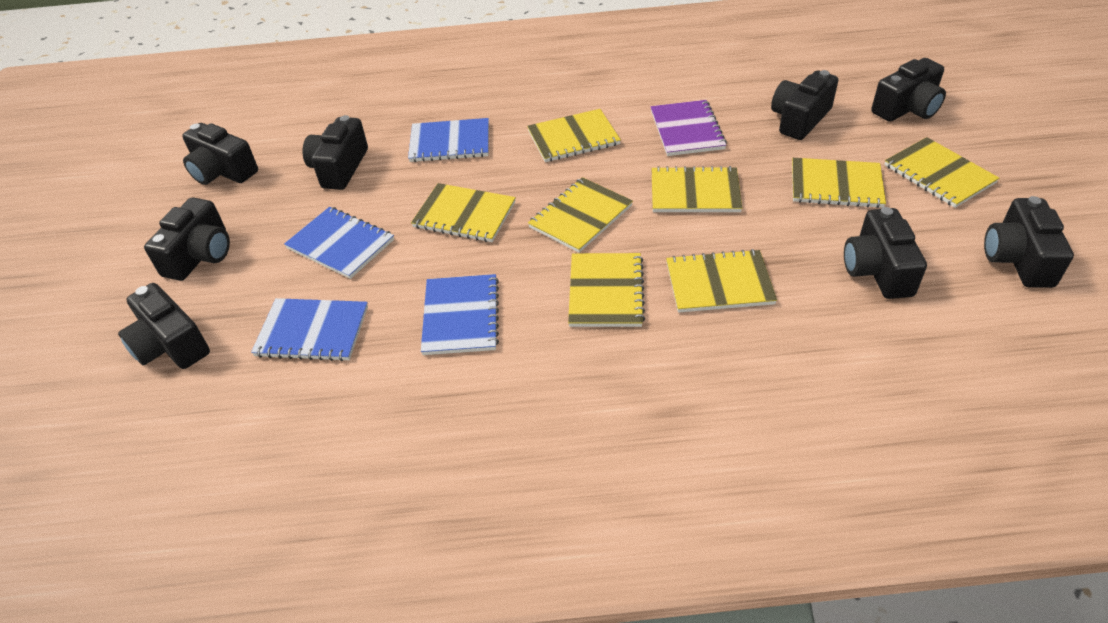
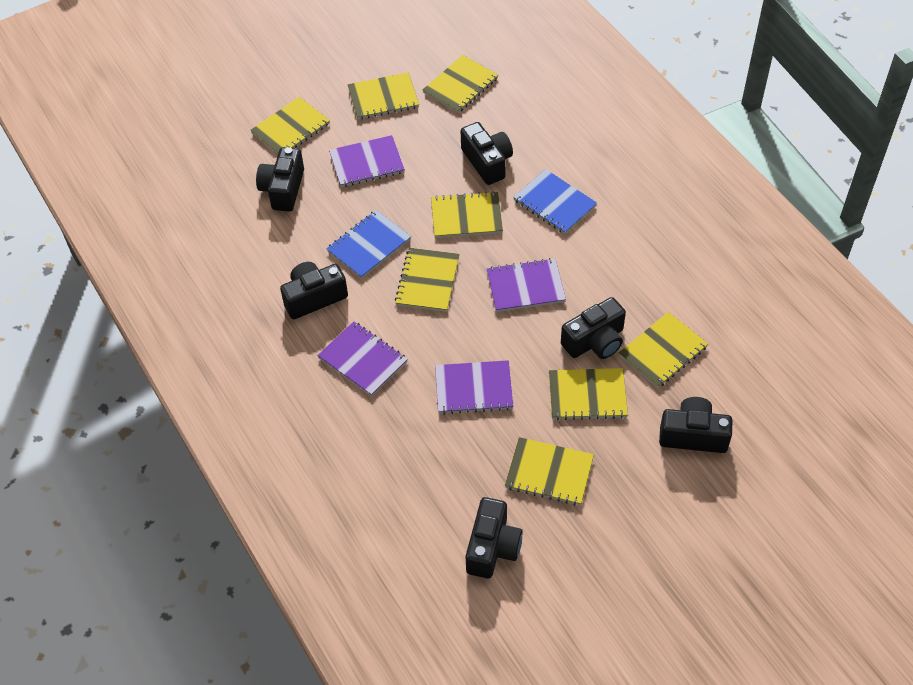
black camera: 8 -> 6
blue notebook: 4 -> 2
purple notebook: 1 -> 4

